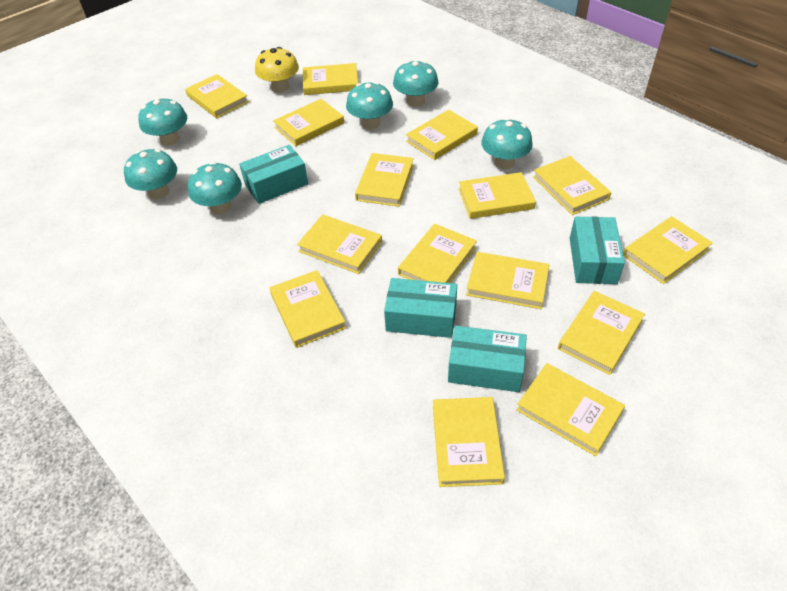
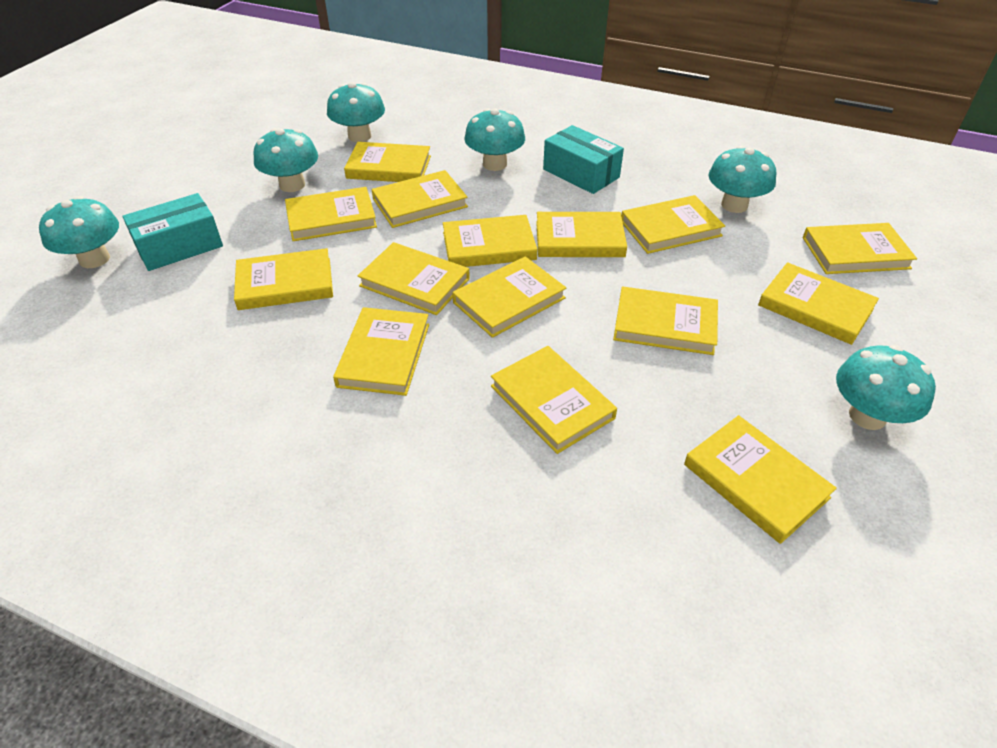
turquoise box: 4 -> 2
yellow mushroom: 1 -> 0

